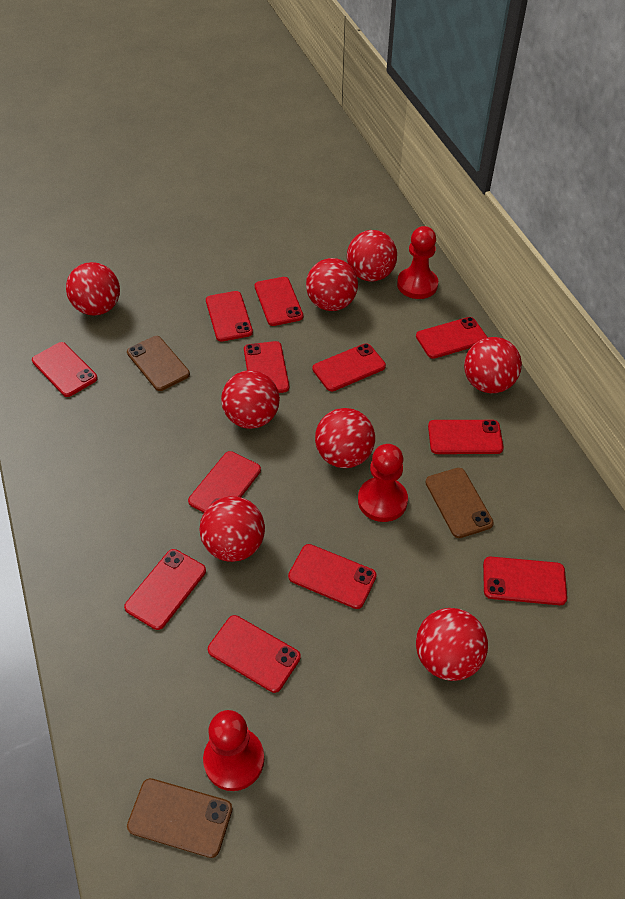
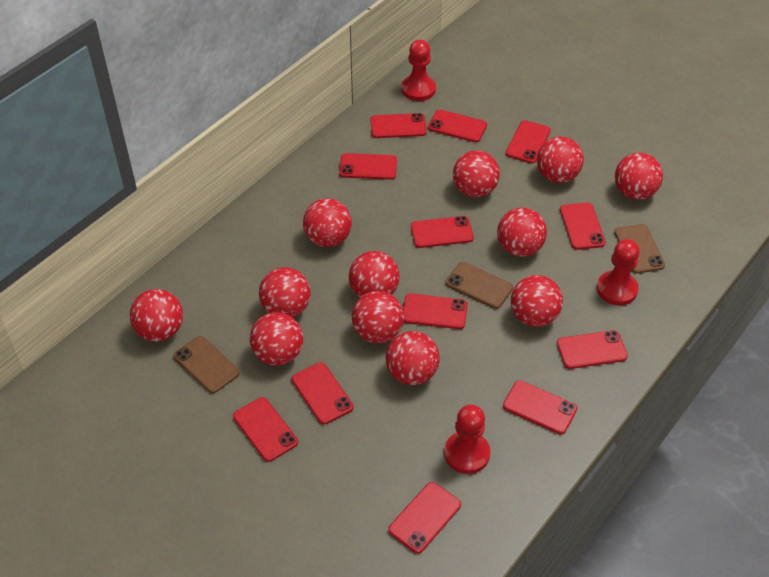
red ball: 8 -> 12

